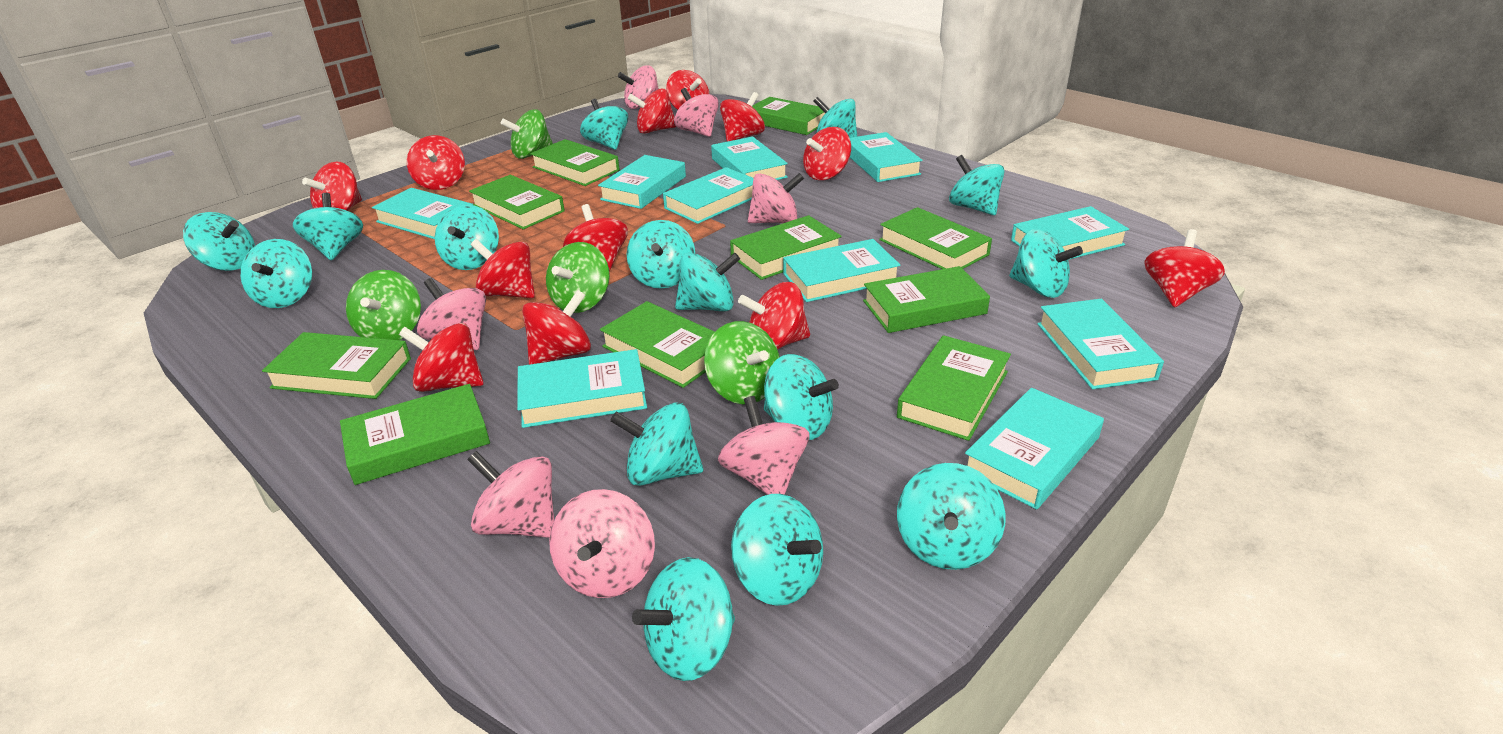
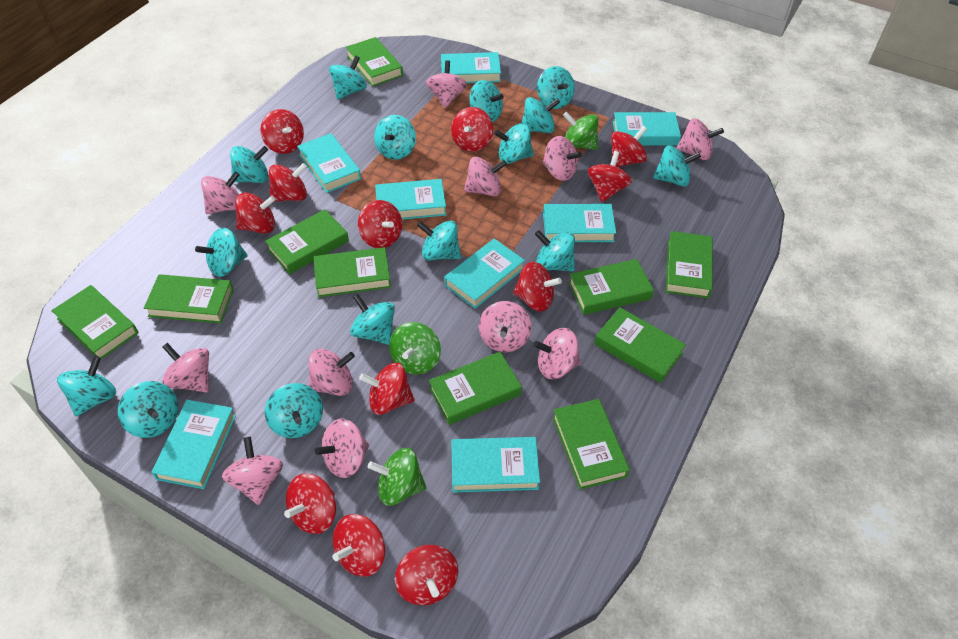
green spinning top: 4 -> 3
pink spinning top: 7 -> 11
turquoise book: 10 -> 8

